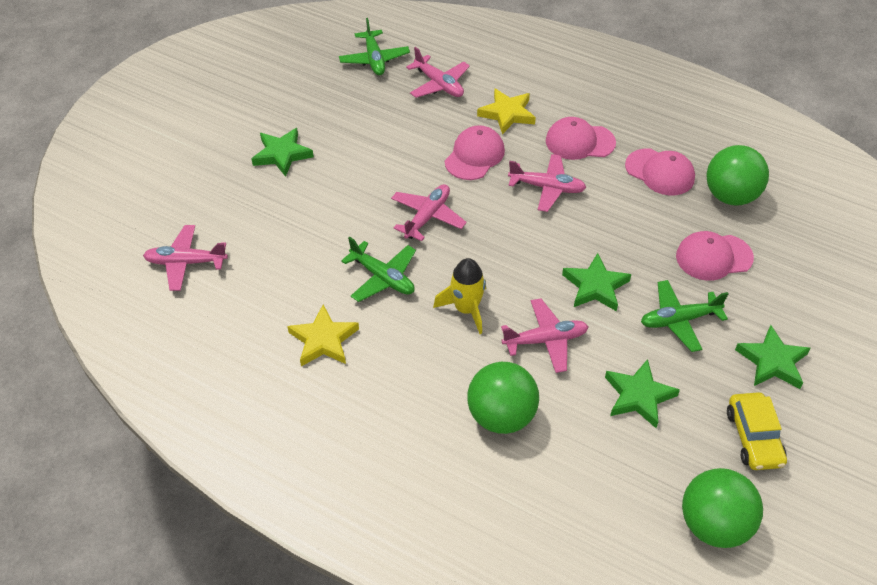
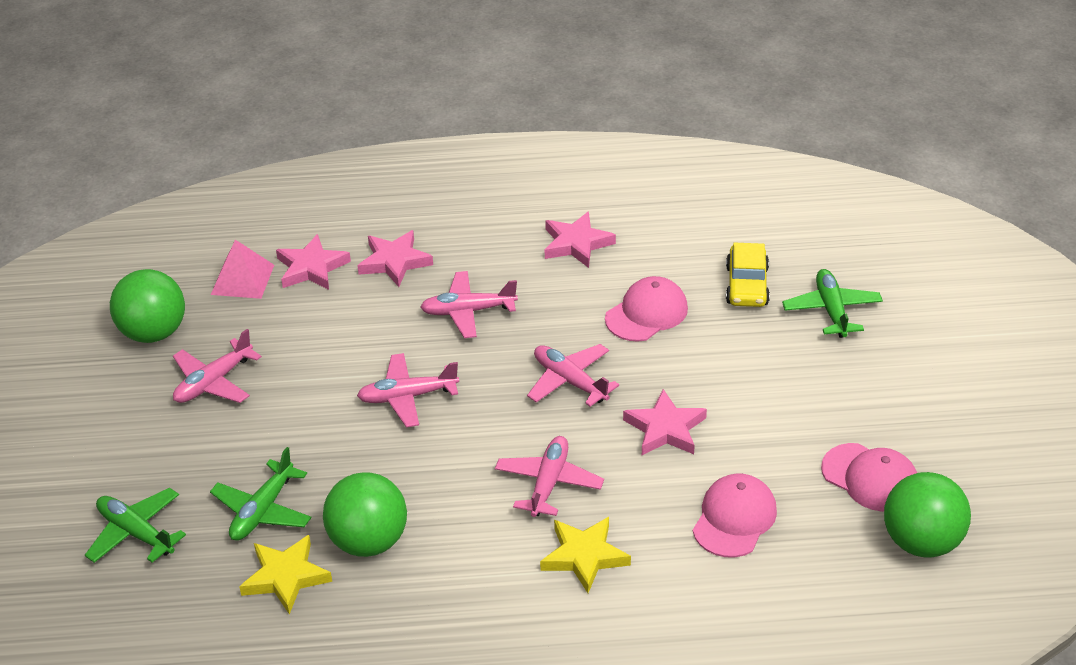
green star: 4 -> 0
pink cap: 4 -> 3
pink pyramid: 0 -> 1
pink star: 0 -> 4
yellow rocket: 1 -> 0

